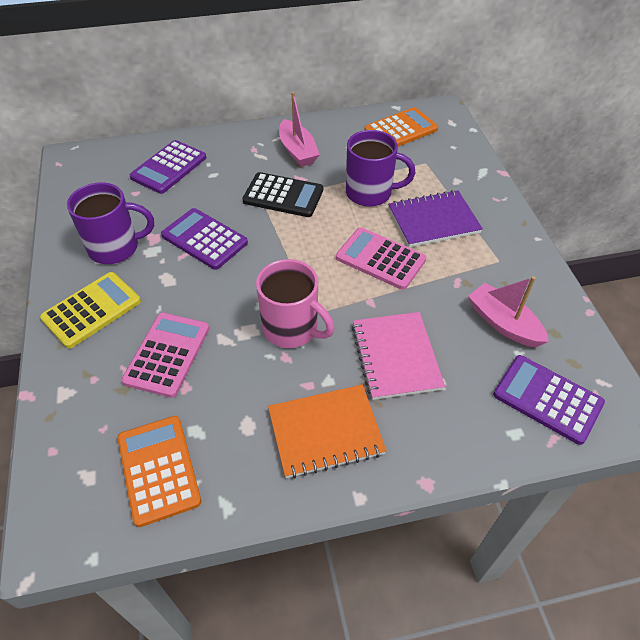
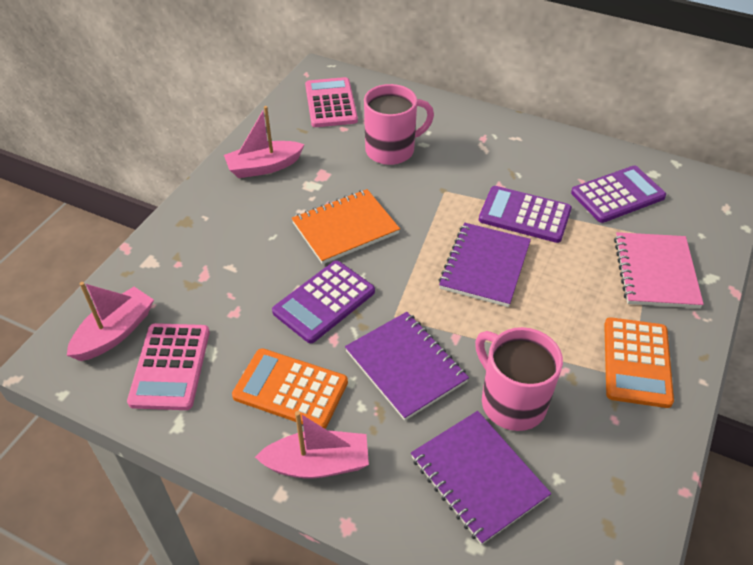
black calculator: 1 -> 0
pink boat: 2 -> 3
pink mug: 1 -> 2
purple mug: 2 -> 0
purple notebook: 1 -> 3
yellow calculator: 1 -> 0

